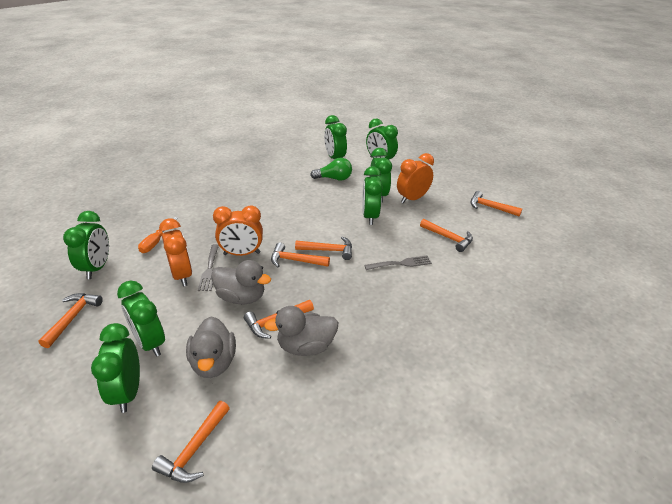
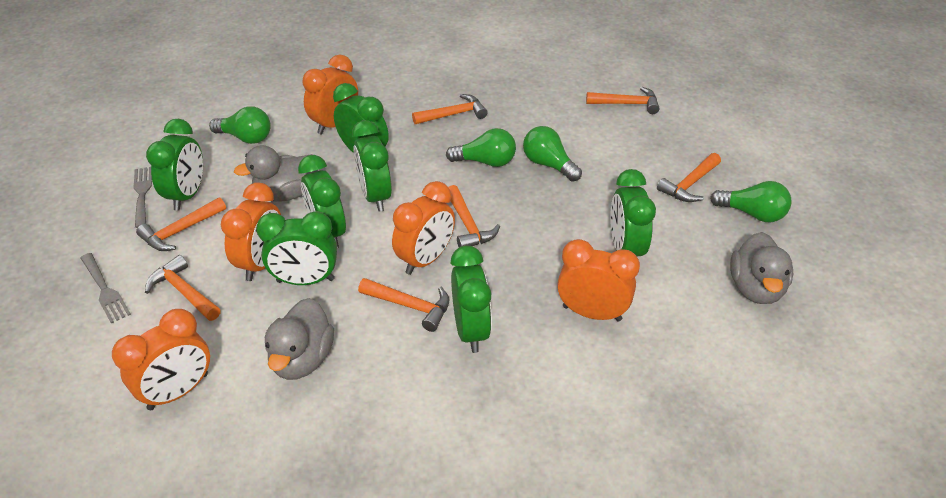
green light bulb: 1 -> 4
orange clock: 3 -> 5
orange screwdriver: 1 -> 0

